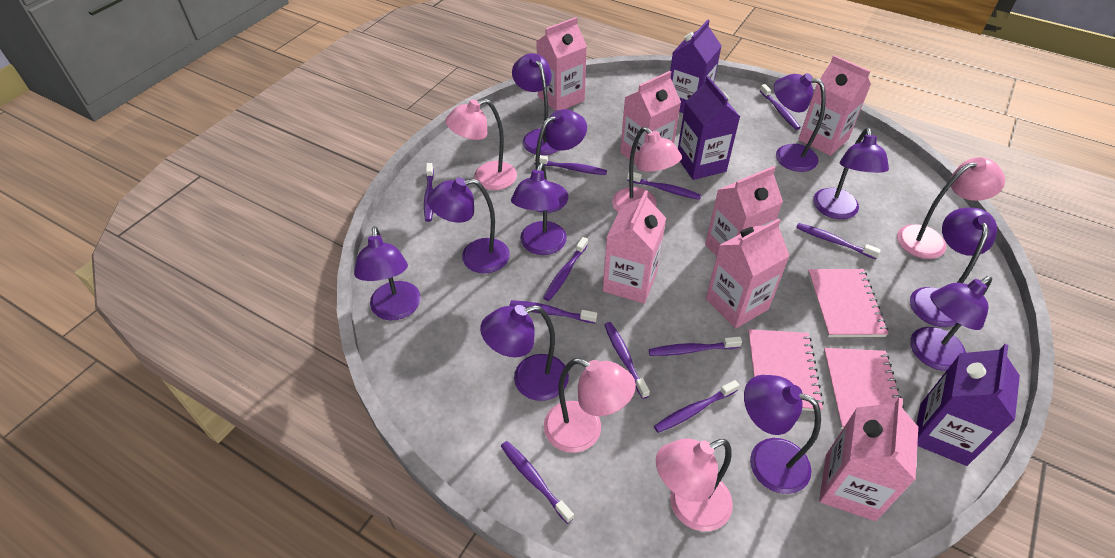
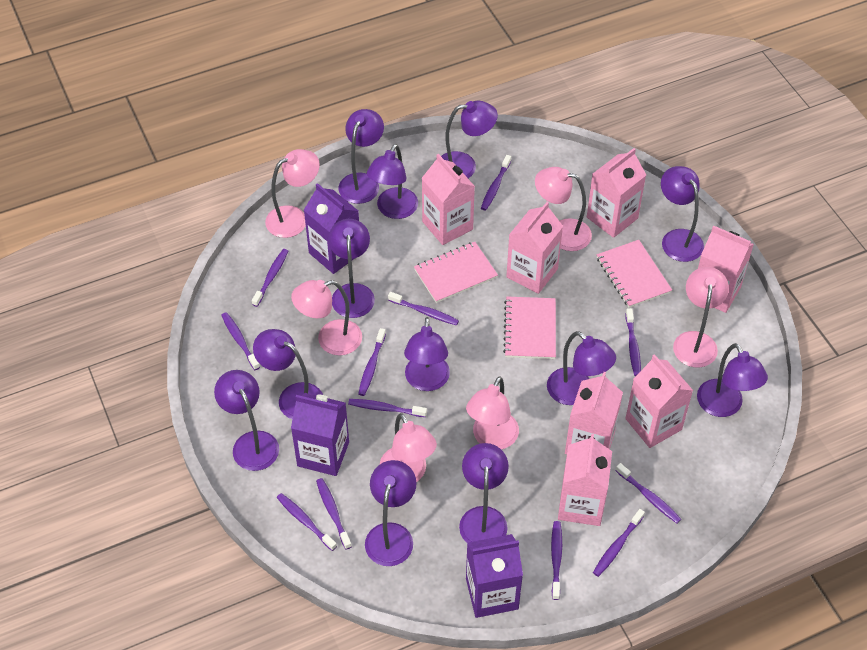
pink lamp: 5 -> 6
purple lamp: 11 -> 12
purple toothbrush: 11 -> 12

